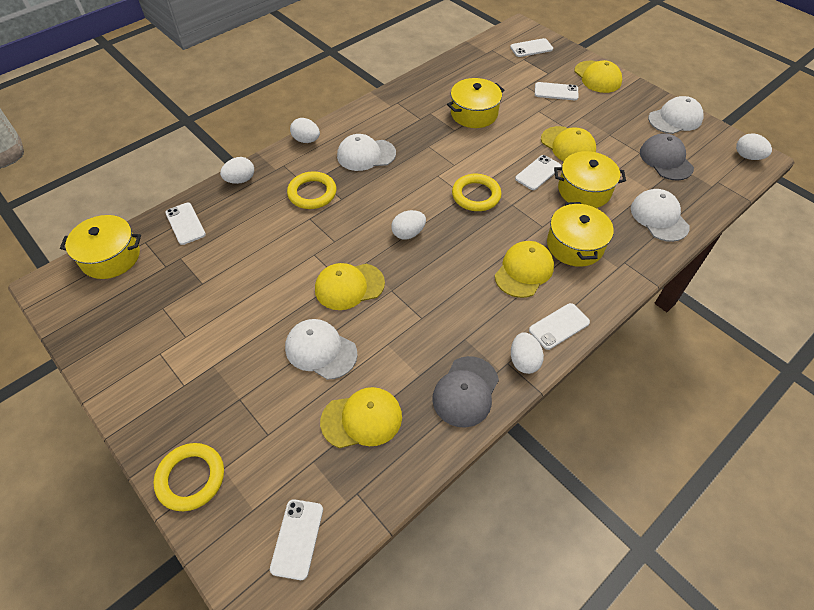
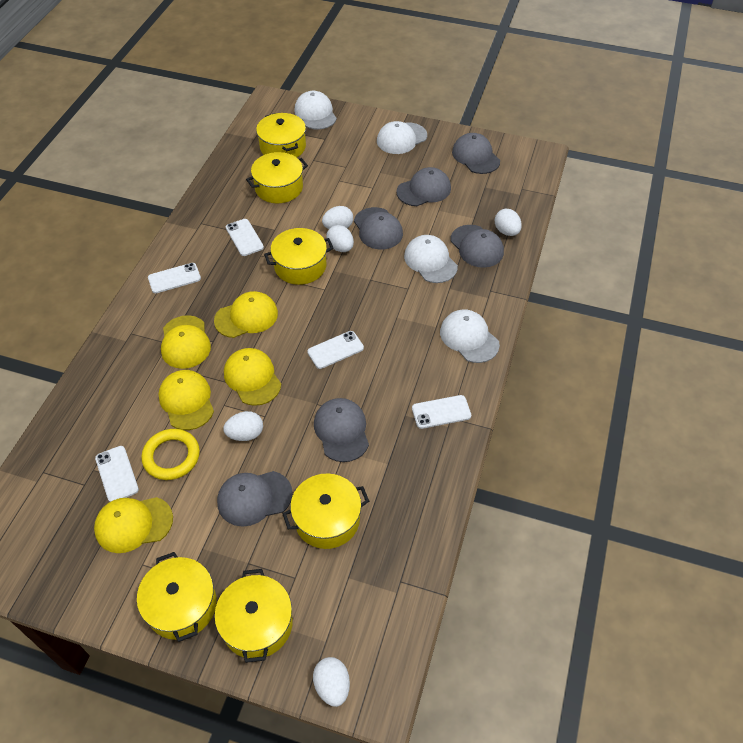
grey cap: 2 -> 6
white phone: 6 -> 5
yellow pot: 4 -> 6
yellow ring: 3 -> 1

